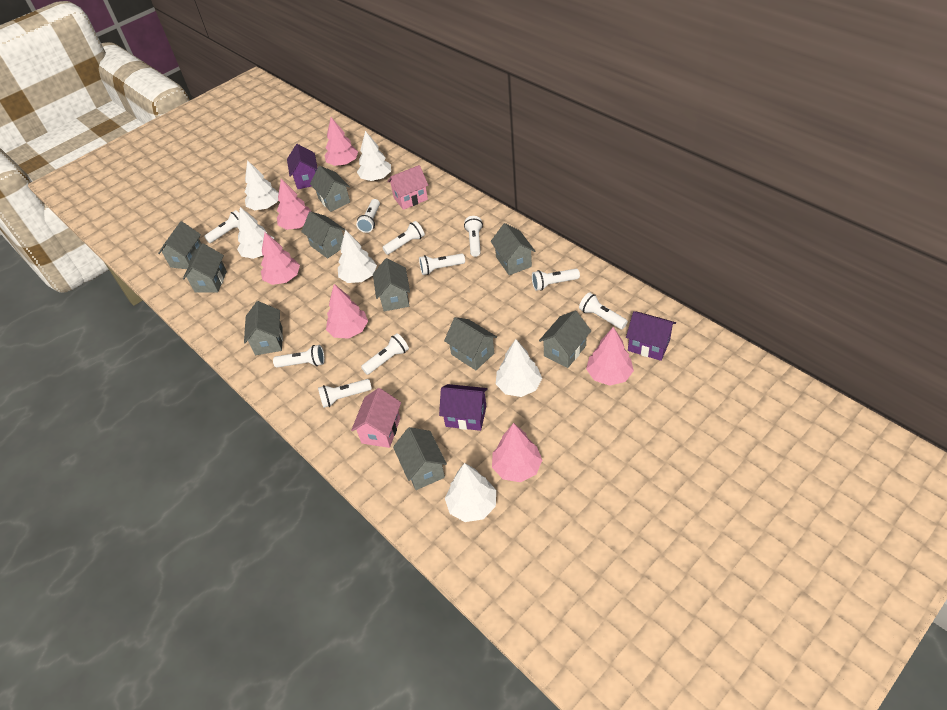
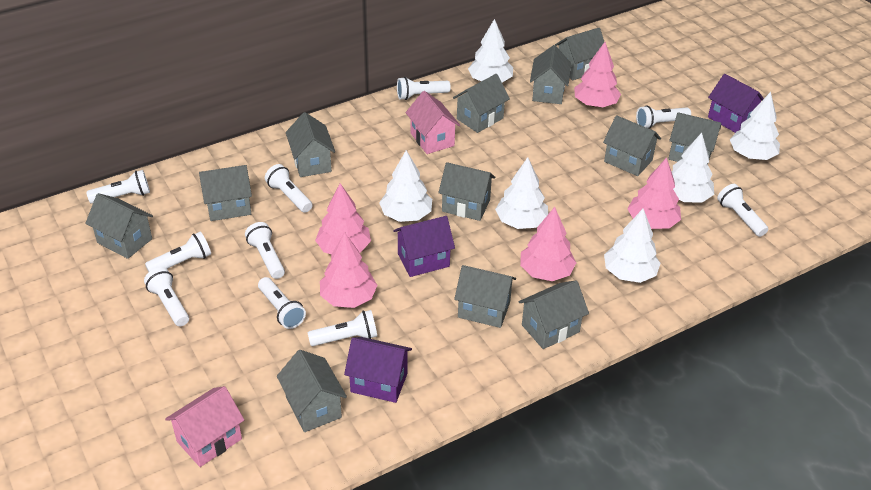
grey house: 10 -> 12
pink tree: 6 -> 5

